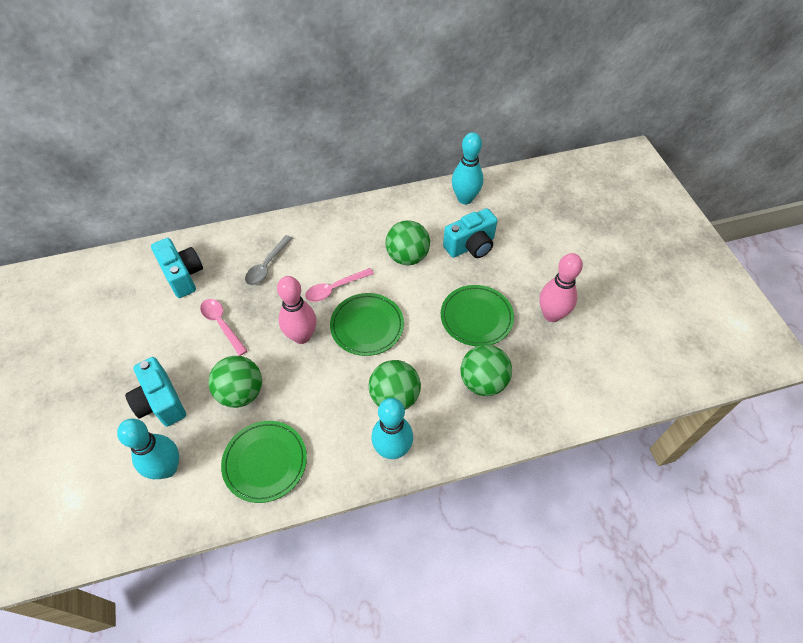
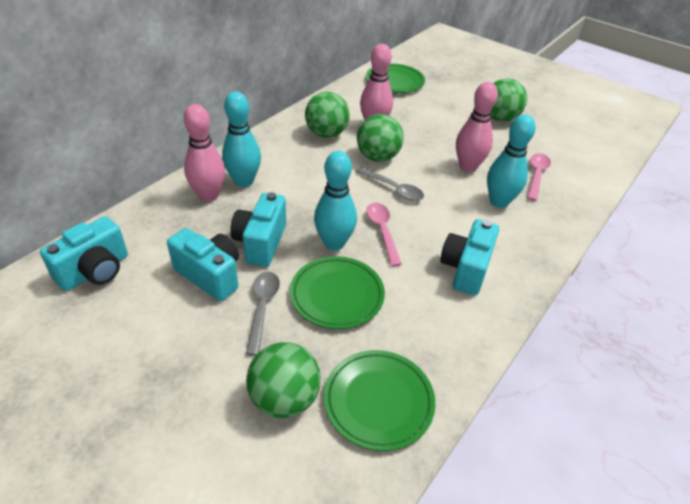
grey spoon: 1 -> 2
pink bowling pin: 2 -> 3
turquoise camera: 3 -> 4

